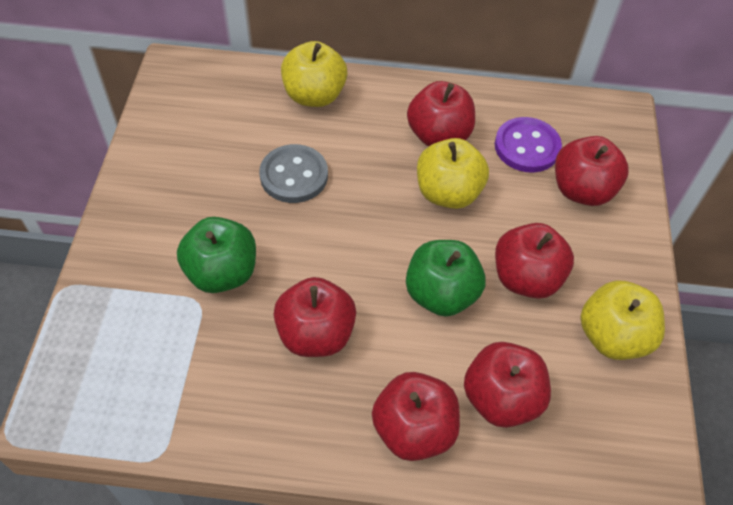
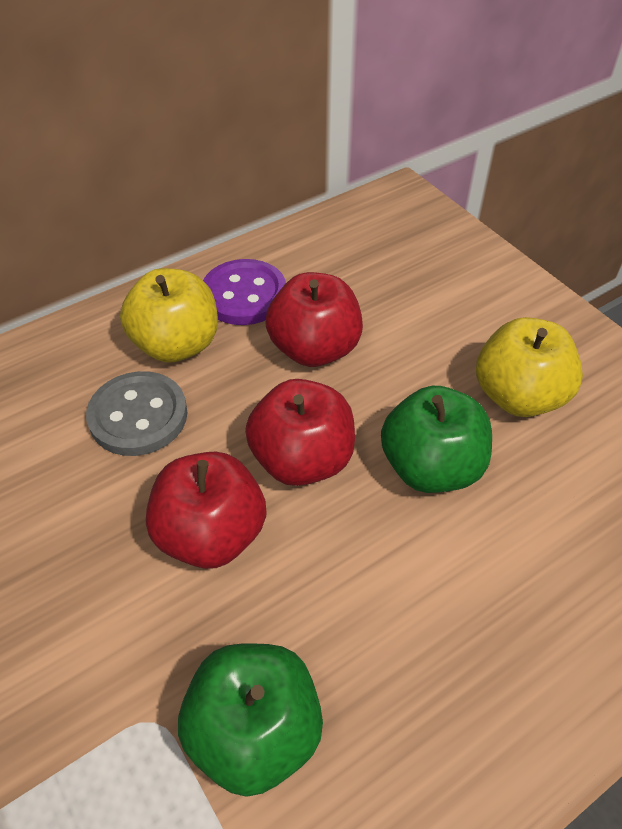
red apple: 6 -> 3
yellow apple: 3 -> 2

